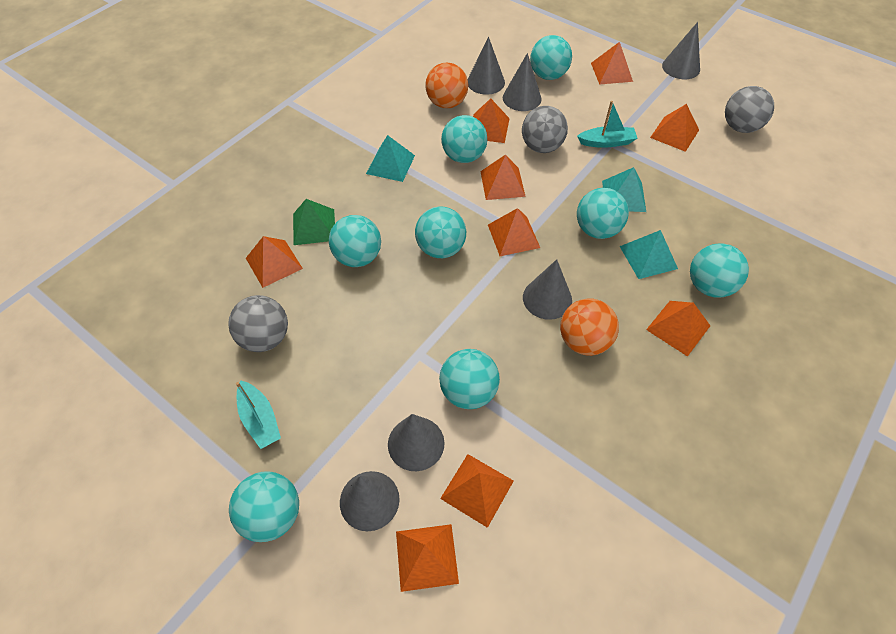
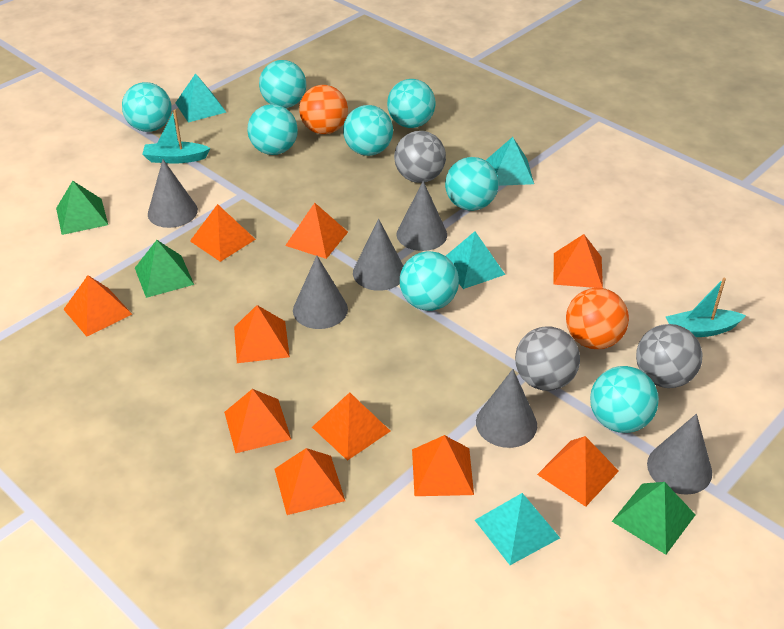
green pyramid: 1 -> 3
orange pyramid: 9 -> 10
turquoise pyramid: 3 -> 4

